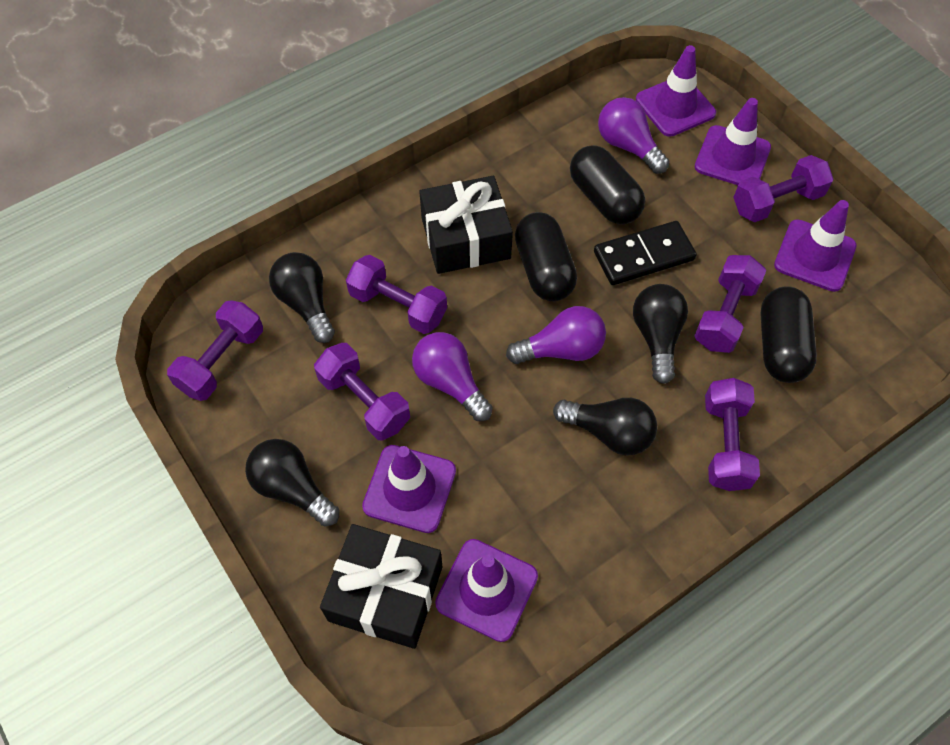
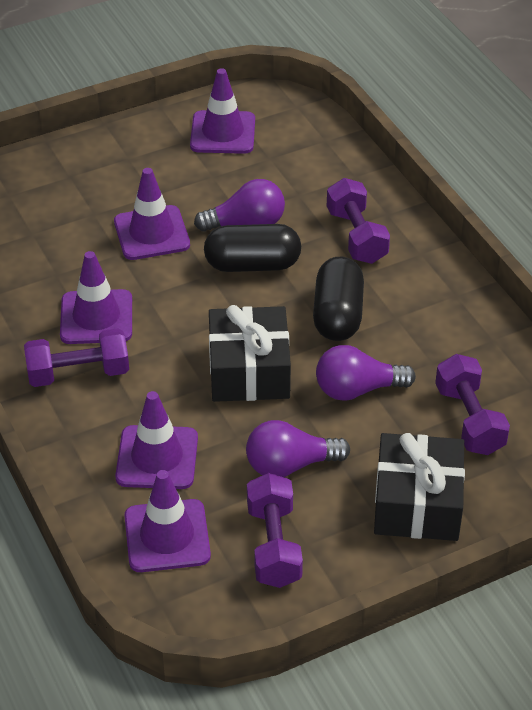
black capsule: 3 -> 2
black domino: 1 -> 0
black light bulb: 4 -> 0
purple dumbbell: 6 -> 4

